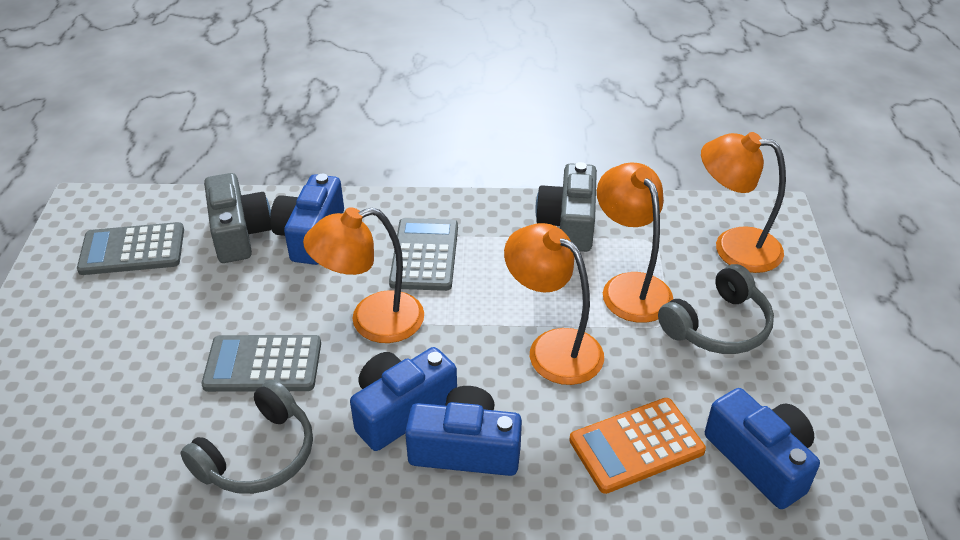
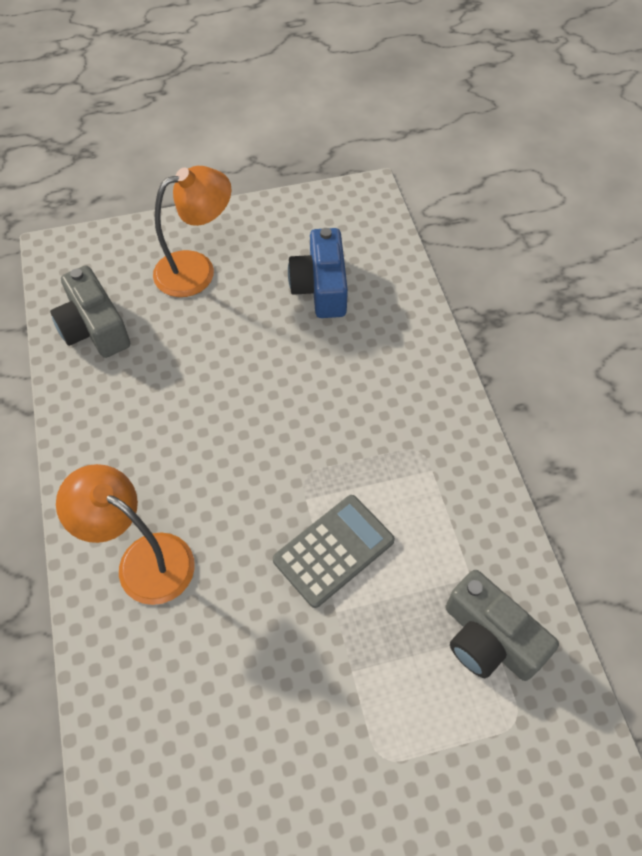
blue camera: 4 -> 1
grey calculator: 3 -> 1
grey headphones: 2 -> 0
orange calculator: 1 -> 0
orange lamp: 4 -> 2

